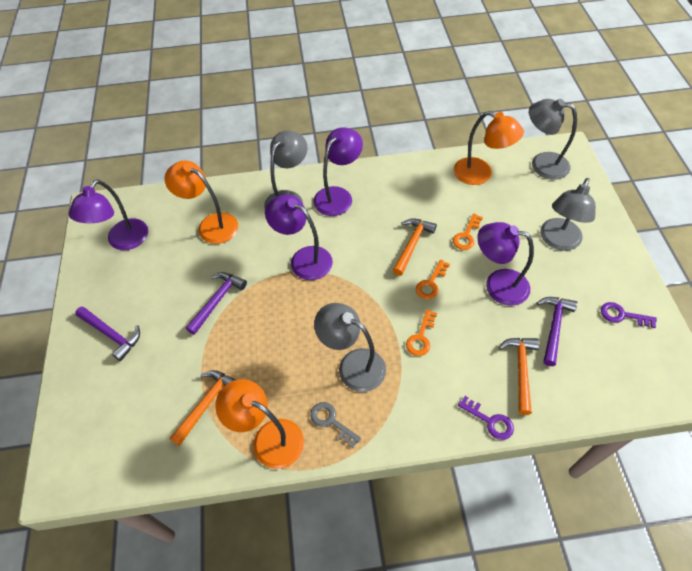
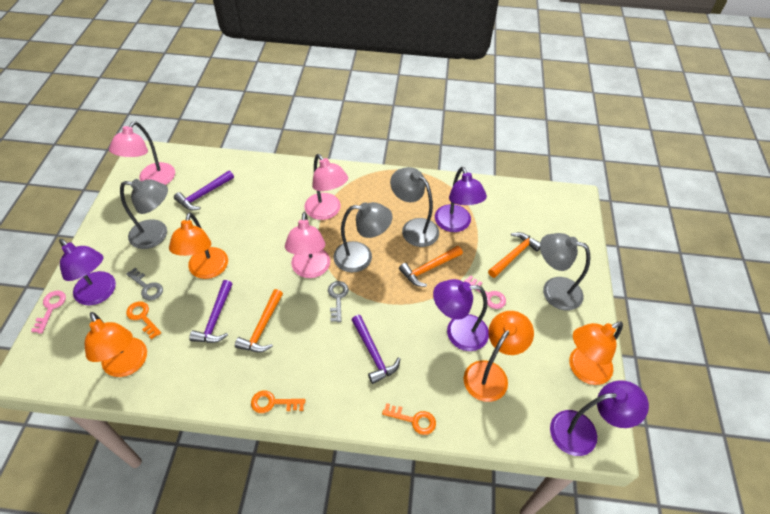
grey key: 1 -> 2
orange lamp: 3 -> 4
pink key: 0 -> 2
pink lamp: 0 -> 3
purple key: 2 -> 0

